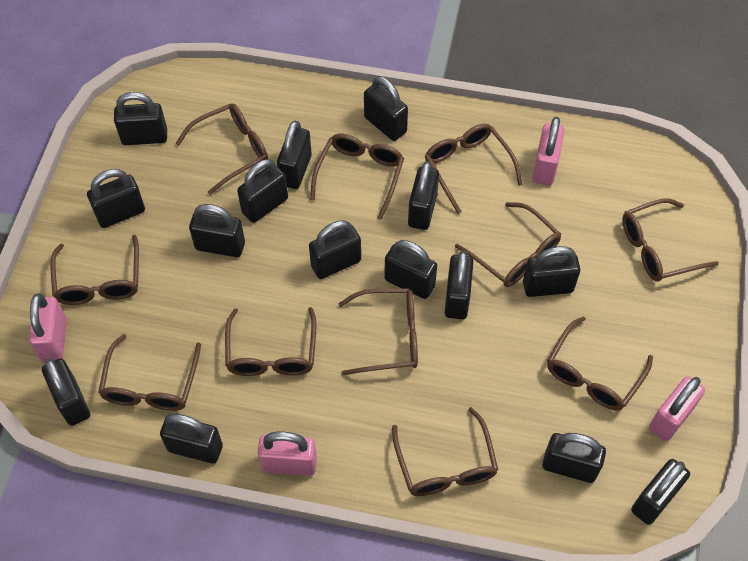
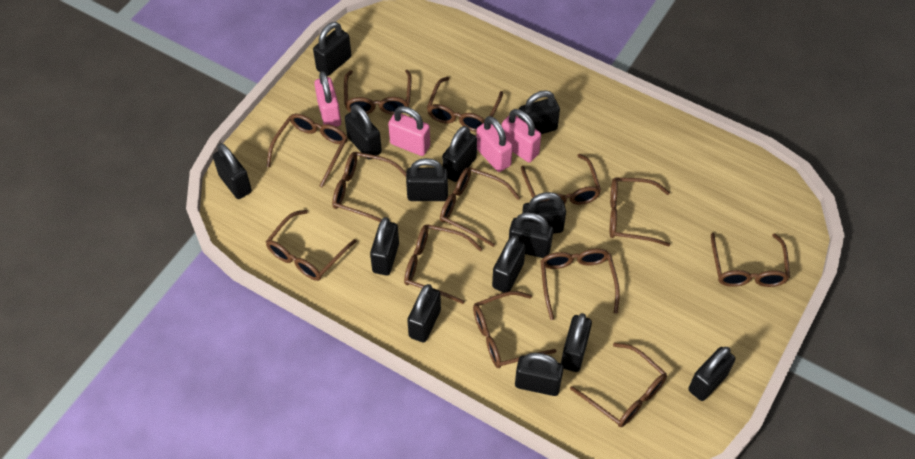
black padlock: 15 -> 14
brown glasses: 11 -> 13

